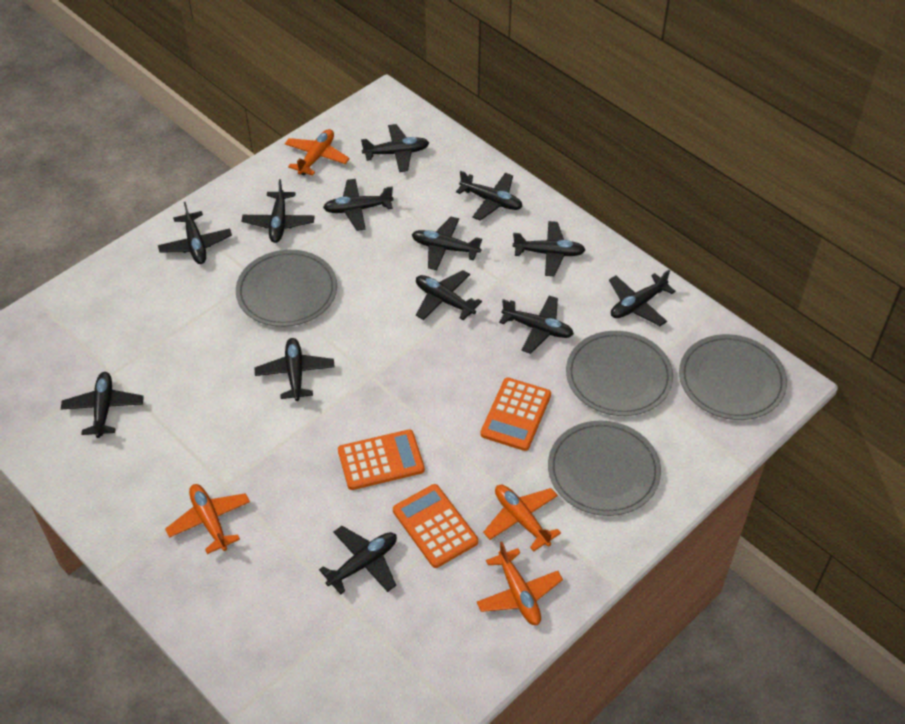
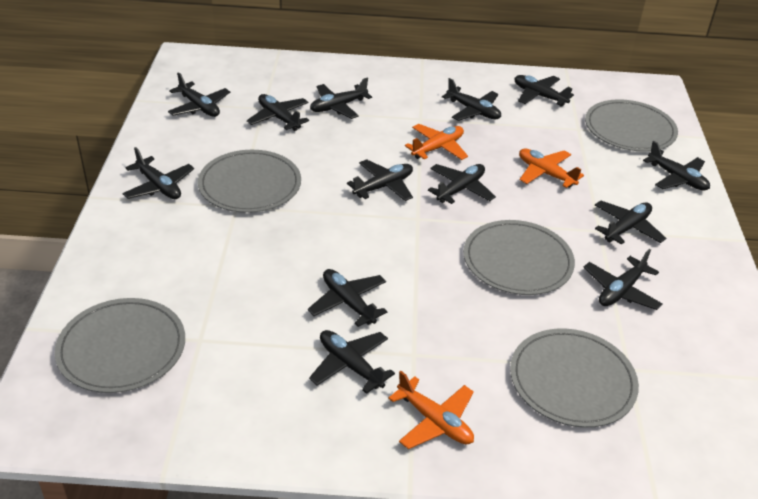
grey plate: 4 -> 5
orange calculator: 3 -> 0
orange plane: 4 -> 3

